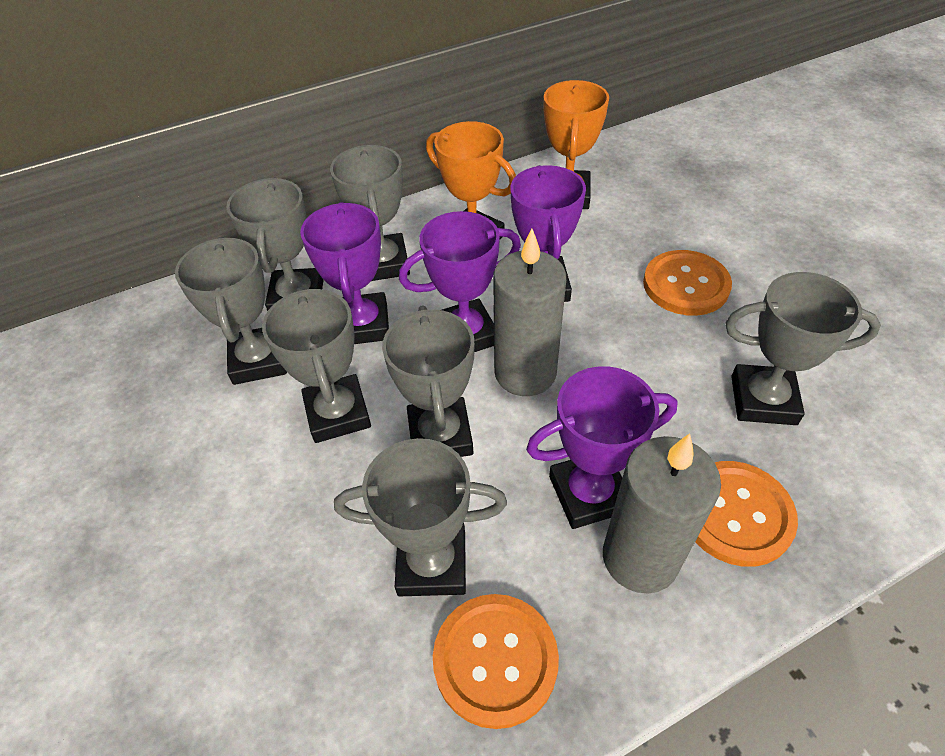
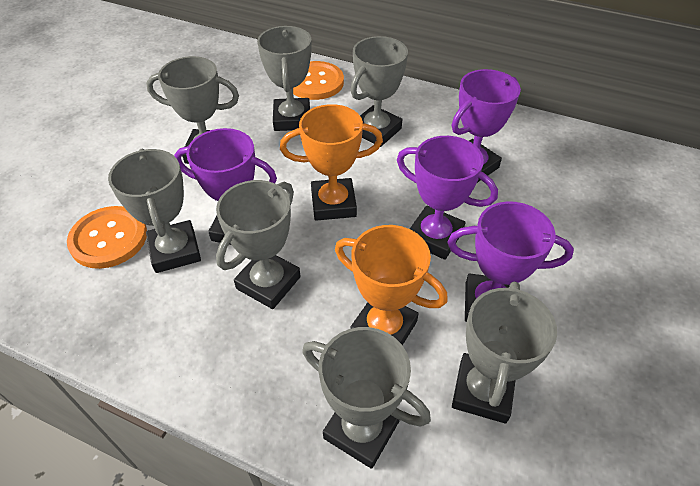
grey candle: 2 -> 0
orange button: 3 -> 2

